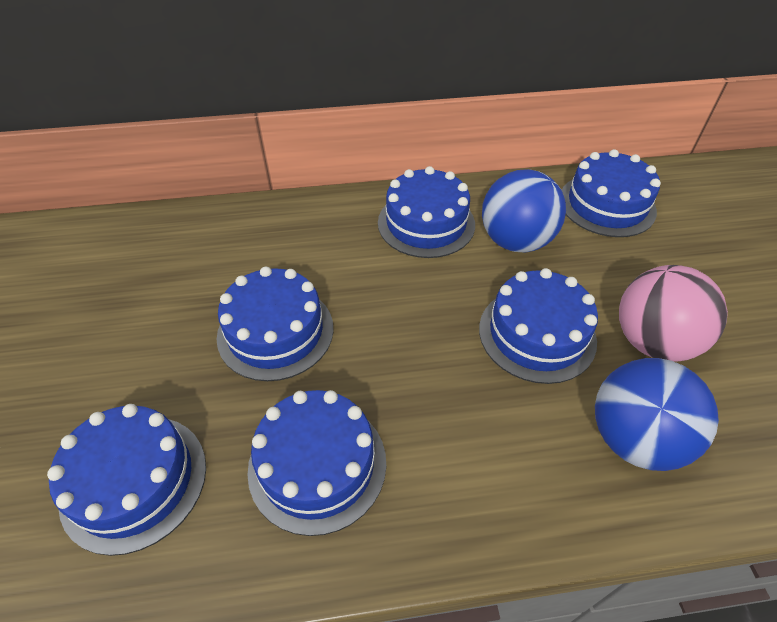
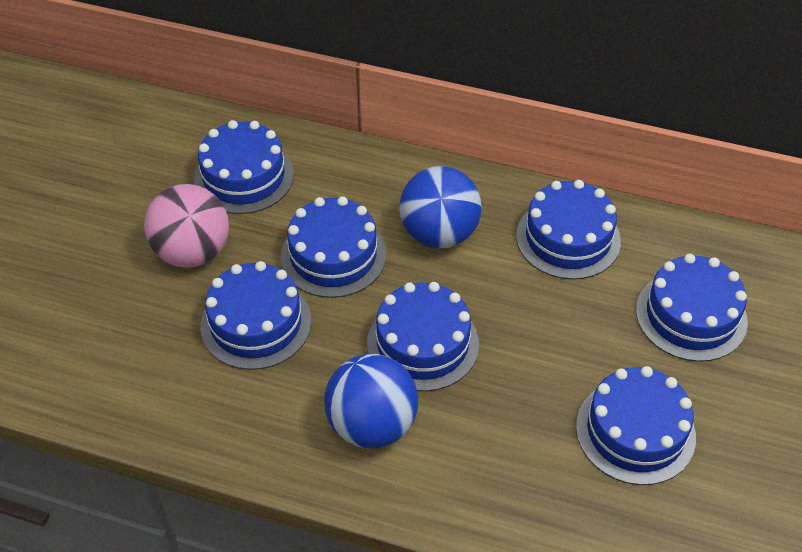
blue cake: 6 -> 7

